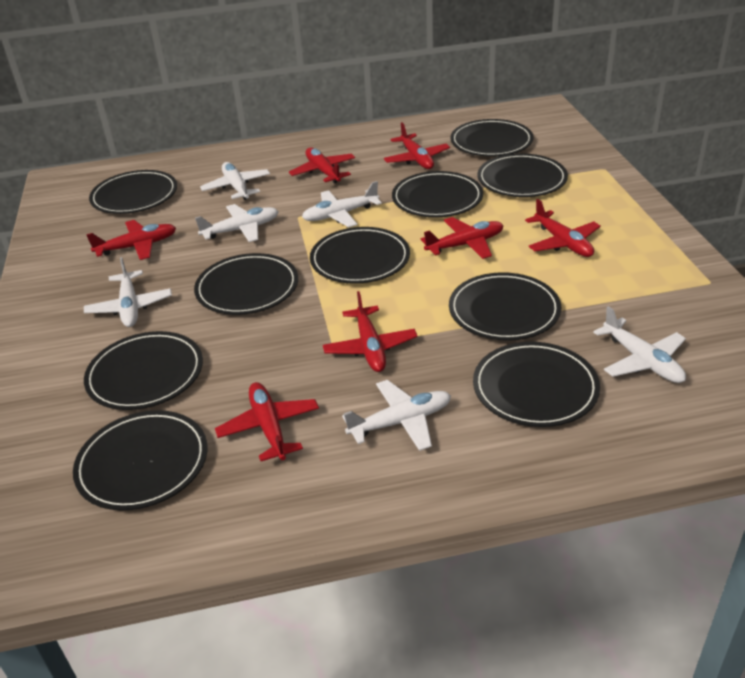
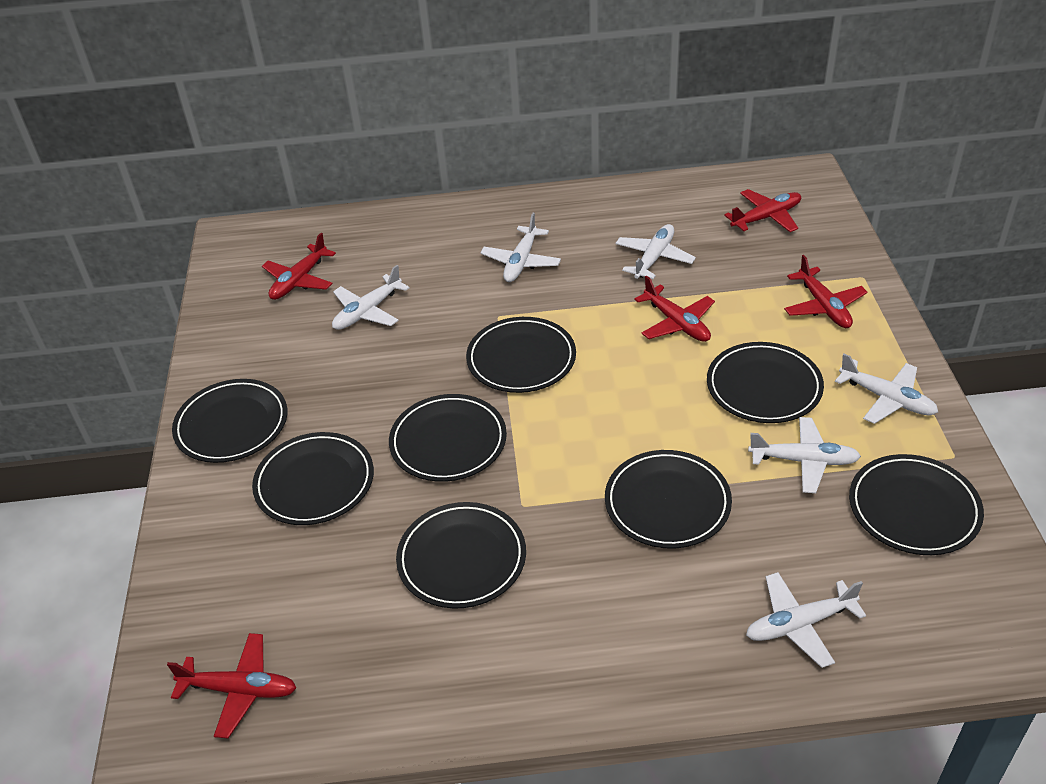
black plate: 10 -> 8
red plane: 7 -> 5

